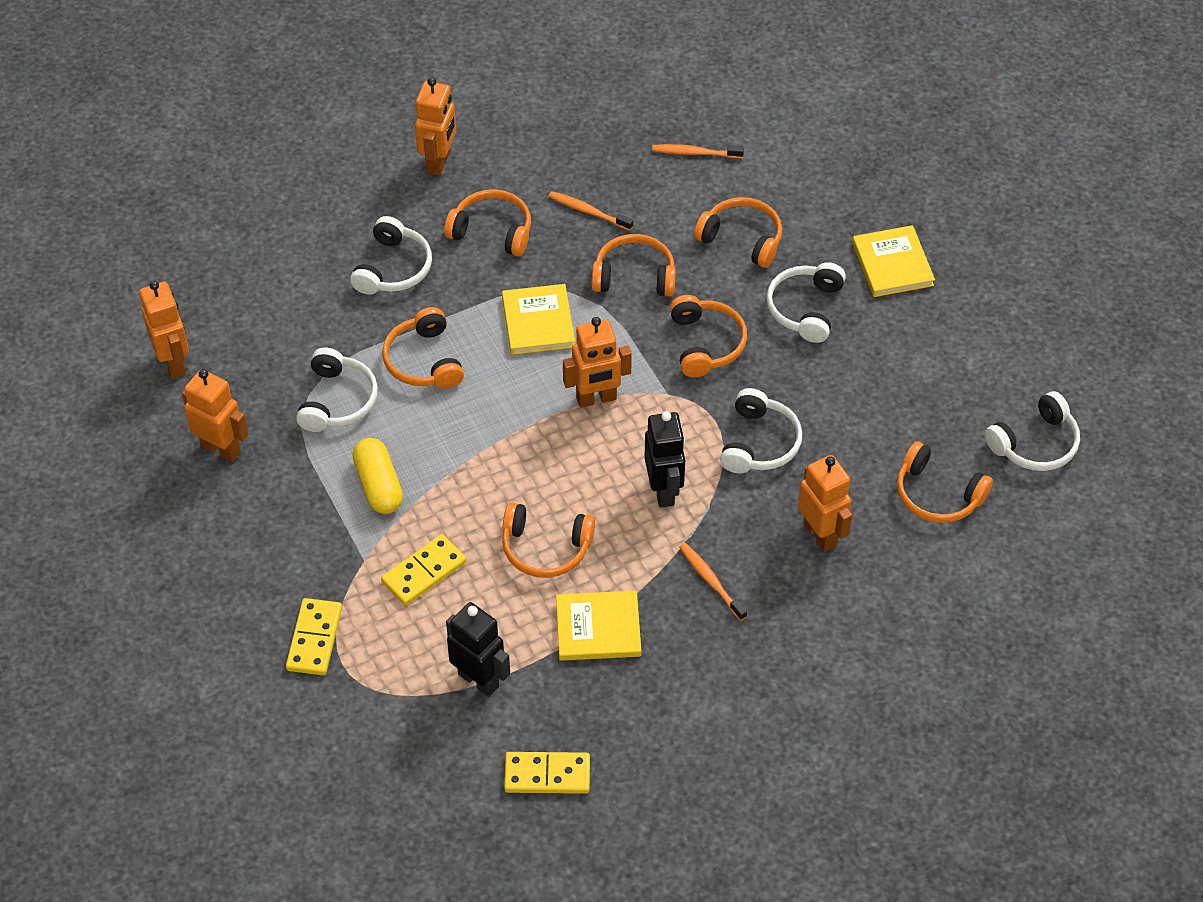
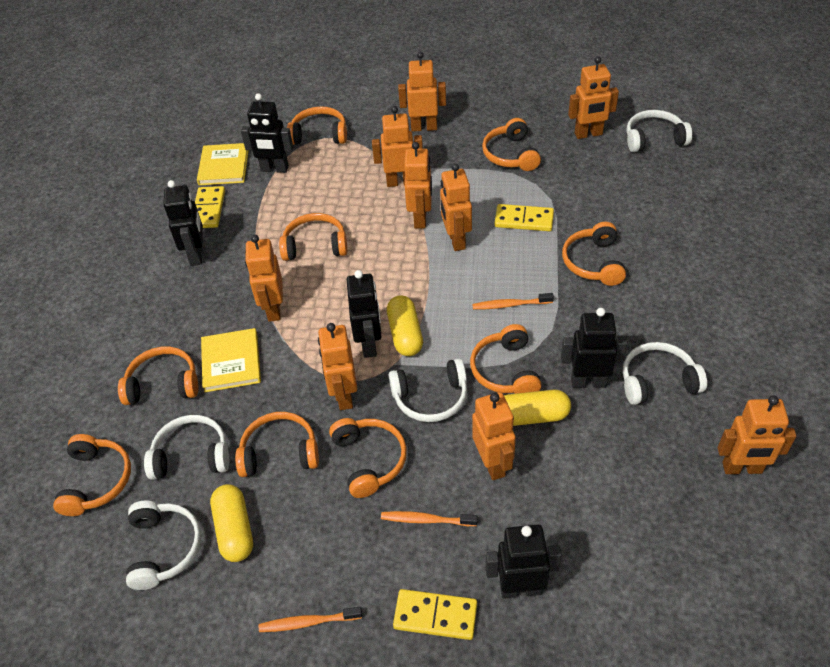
black robot: 2 -> 5
orange headphones: 7 -> 9
orange robot: 5 -> 9
yellow book: 3 -> 2
yellow capsule: 1 -> 3

